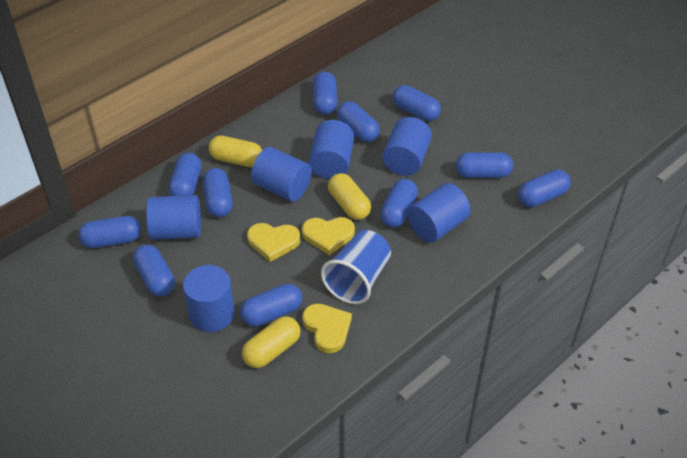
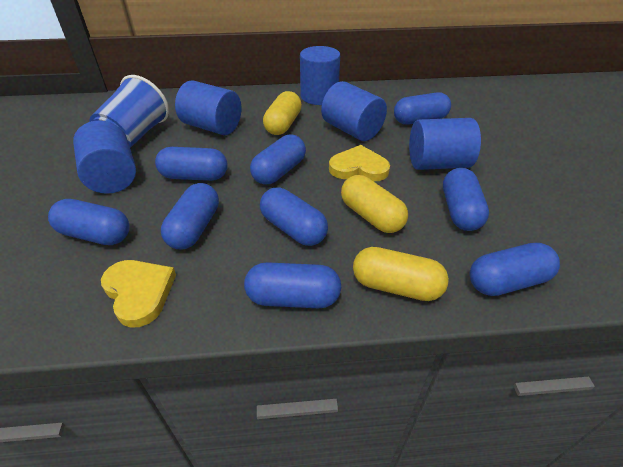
blue capsule: 11 -> 9
blue cylinder: 6 -> 5
yellow heart: 3 -> 2

